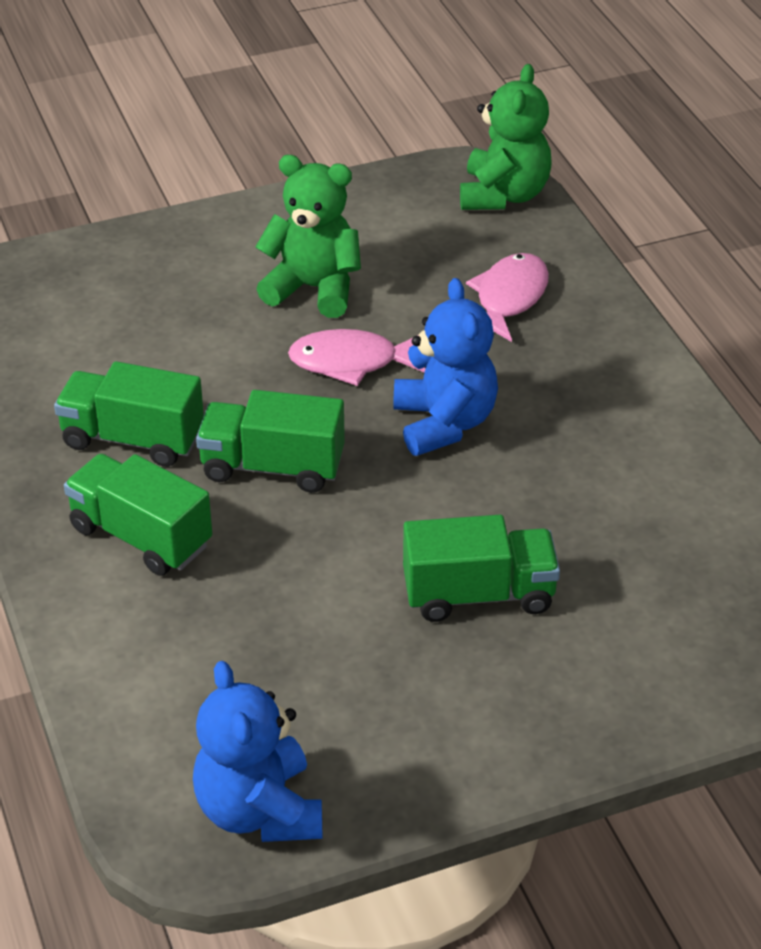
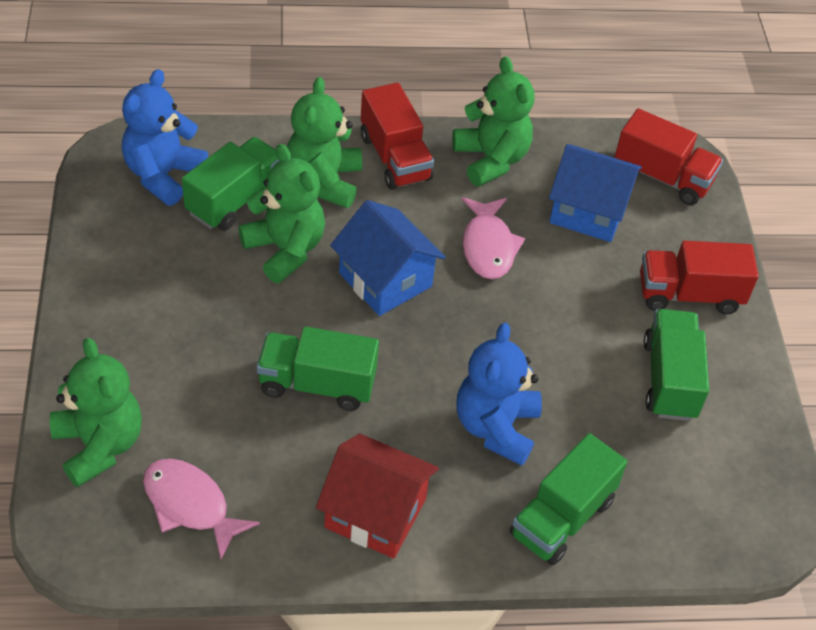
blue house: 0 -> 2
green teddy bear: 2 -> 4
red house: 0 -> 1
red truck: 0 -> 3

